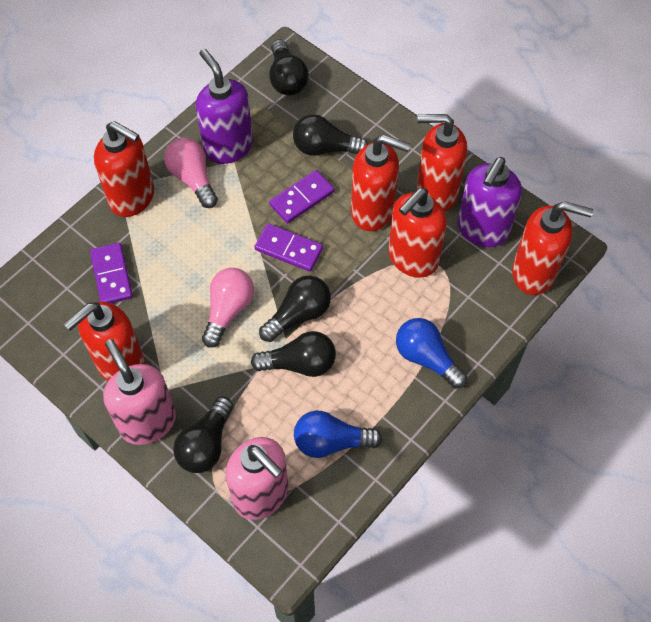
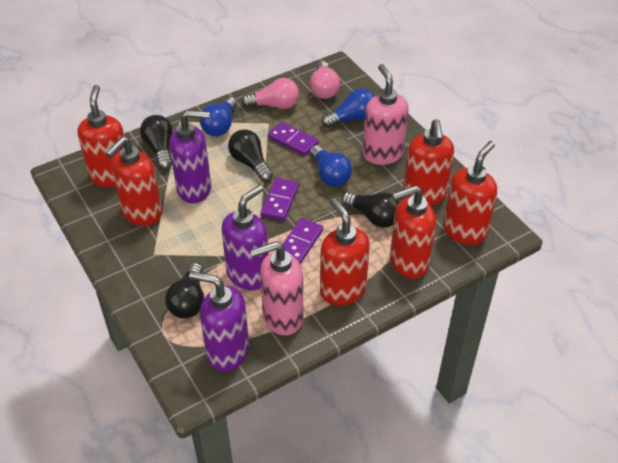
black light bulb: 5 -> 4
blue light bulb: 2 -> 3
purple soap dispenser: 2 -> 3

